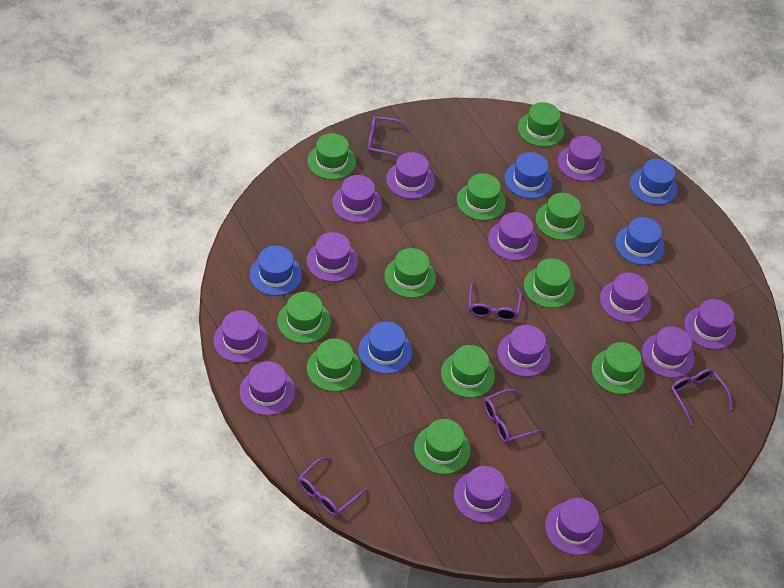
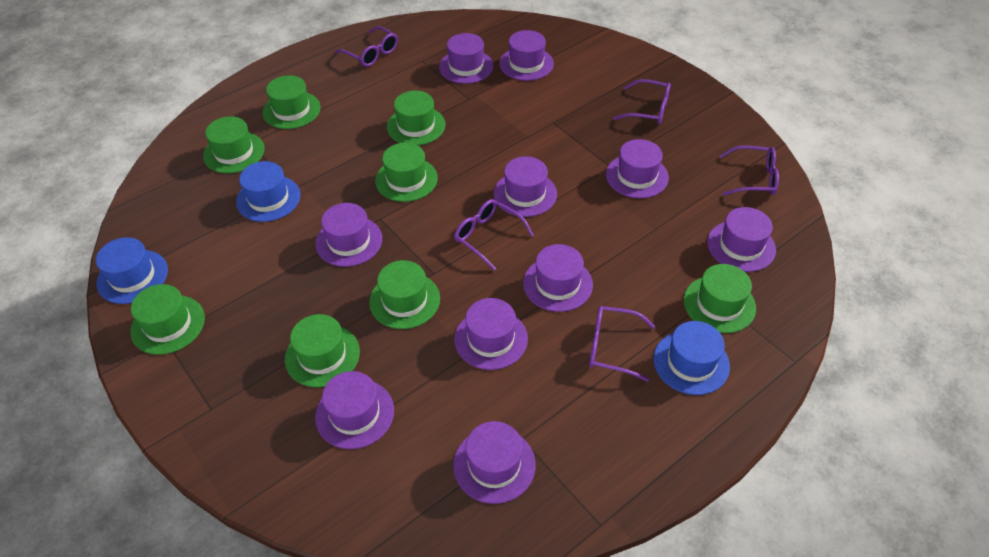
blue hat: 5 -> 3
green hat: 11 -> 8
purple hat: 13 -> 10

